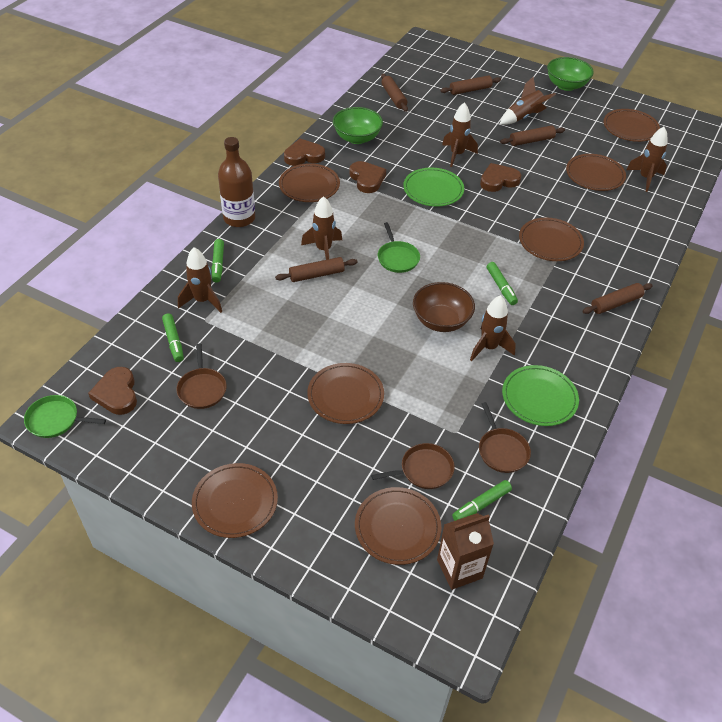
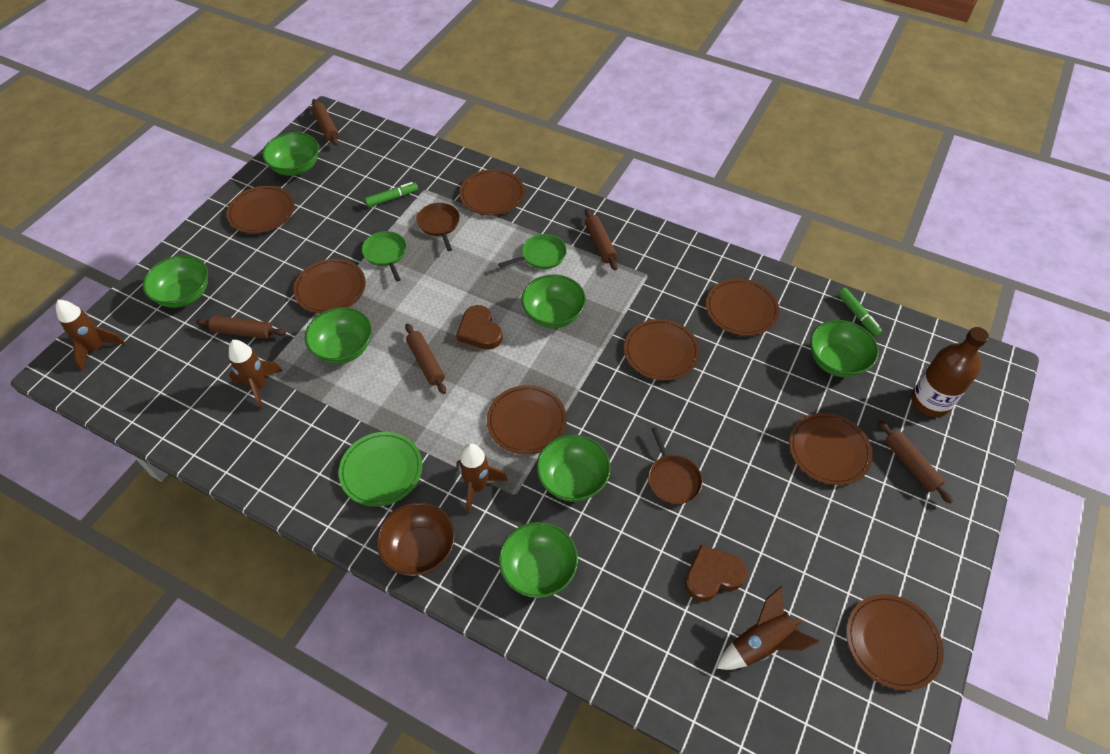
brown carton: 1 -> 0
brown heart: 4 -> 2
brown pan: 3 -> 2
brown plate: 7 -> 8
brown rocket: 6 -> 4
green bowl: 2 -> 7
green marker: 4 -> 2
green plate: 2 -> 1

